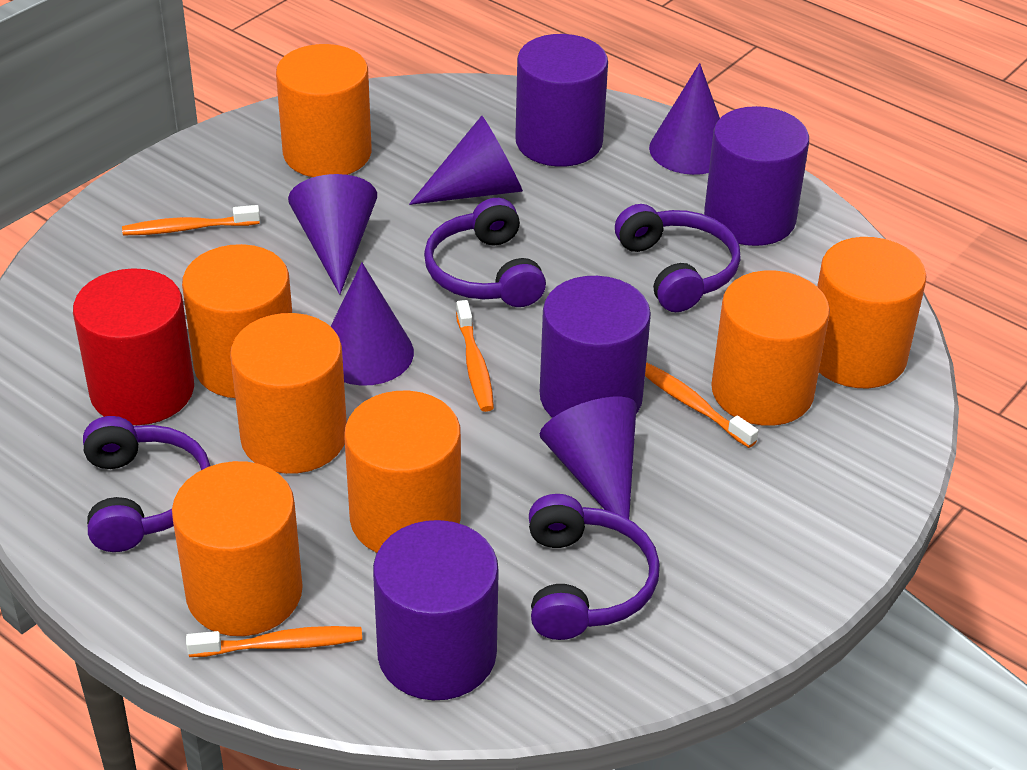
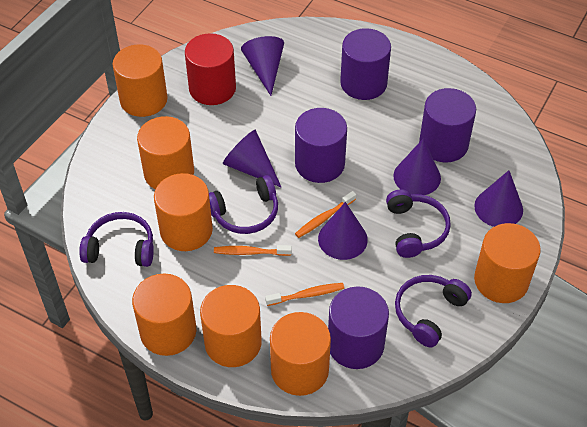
orange toothbrush: 4 -> 3

